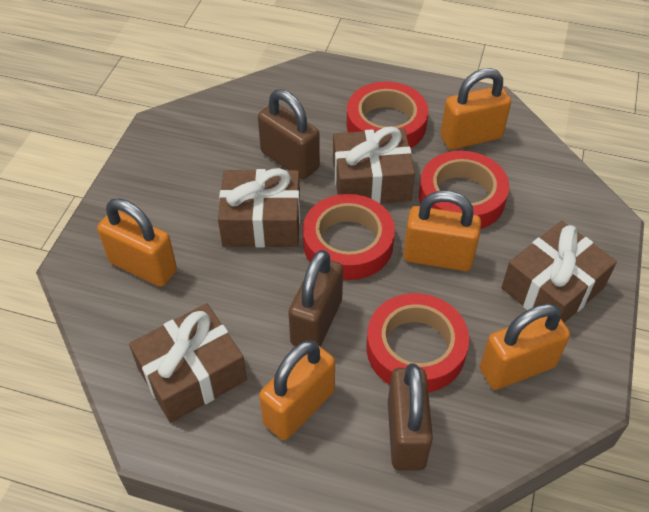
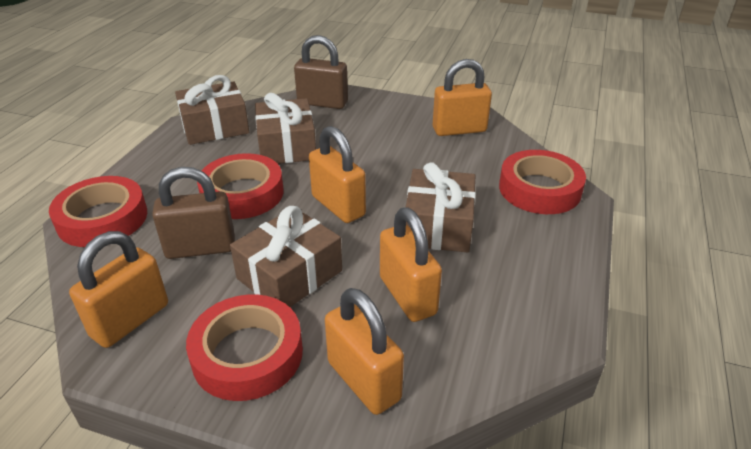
brown padlock: 3 -> 2

